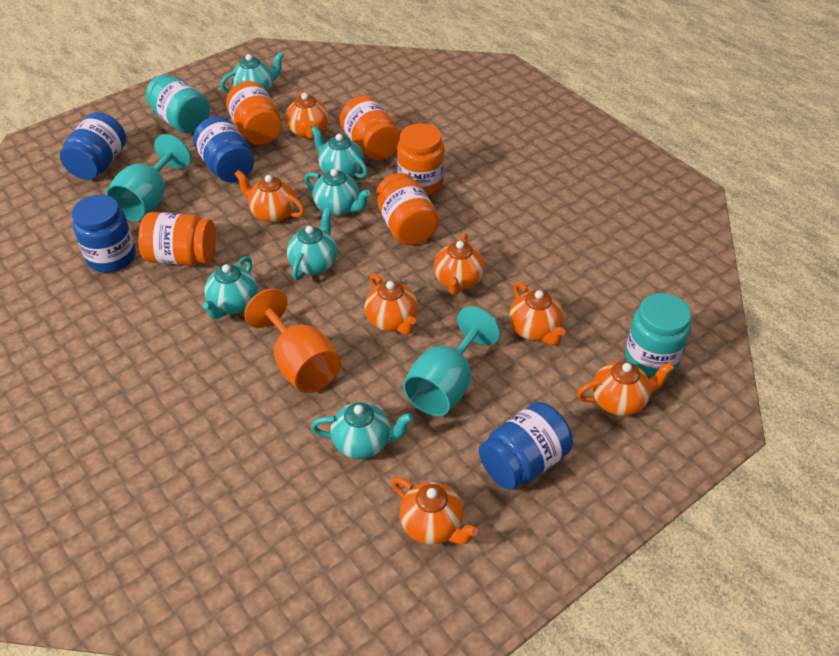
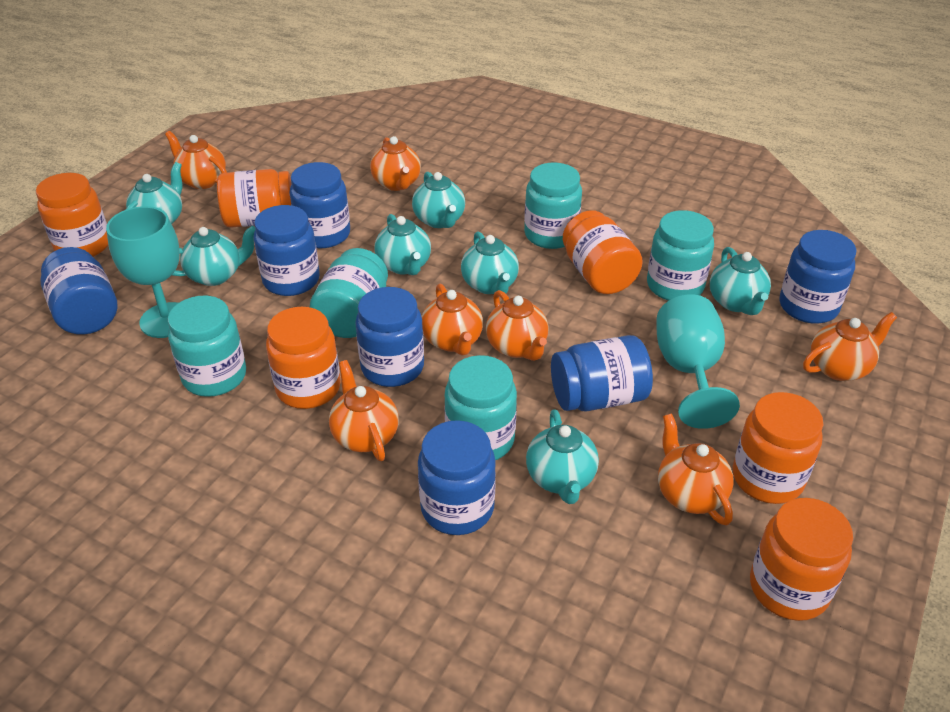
blue jar: 4 -> 7
orange goblet: 1 -> 0
orange jar: 5 -> 6
turquoise jar: 2 -> 5
turquoise teapot: 6 -> 7

